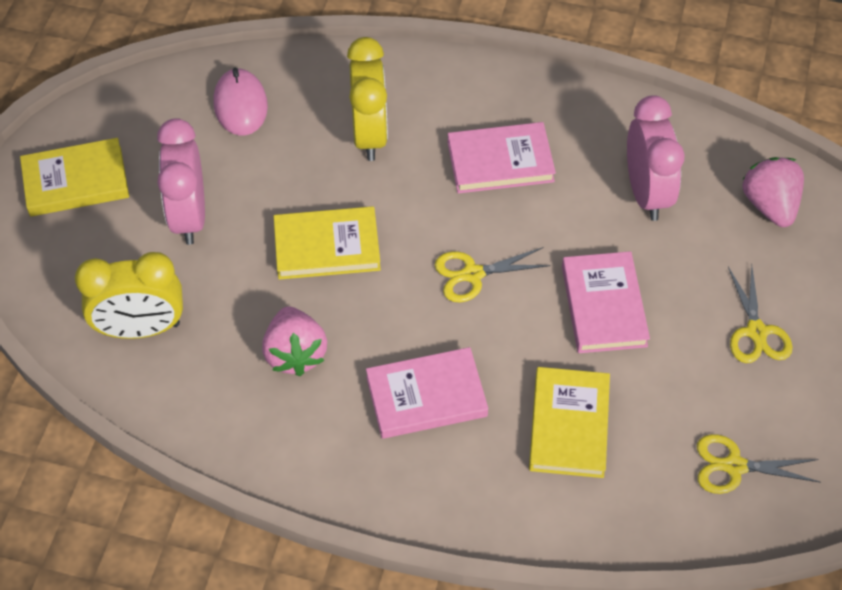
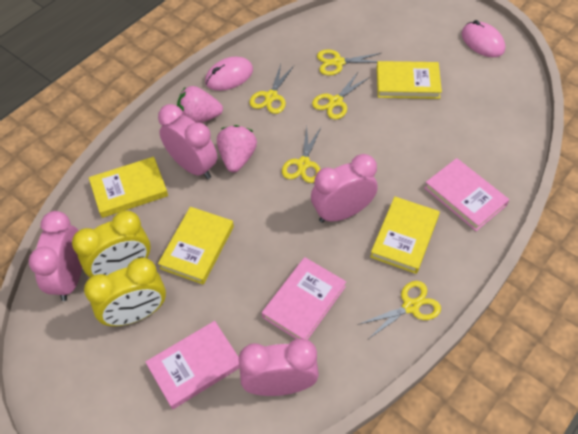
pink clock: 2 -> 4
pink mouse: 1 -> 2
yellow book: 3 -> 4
yellow scissors: 3 -> 5

